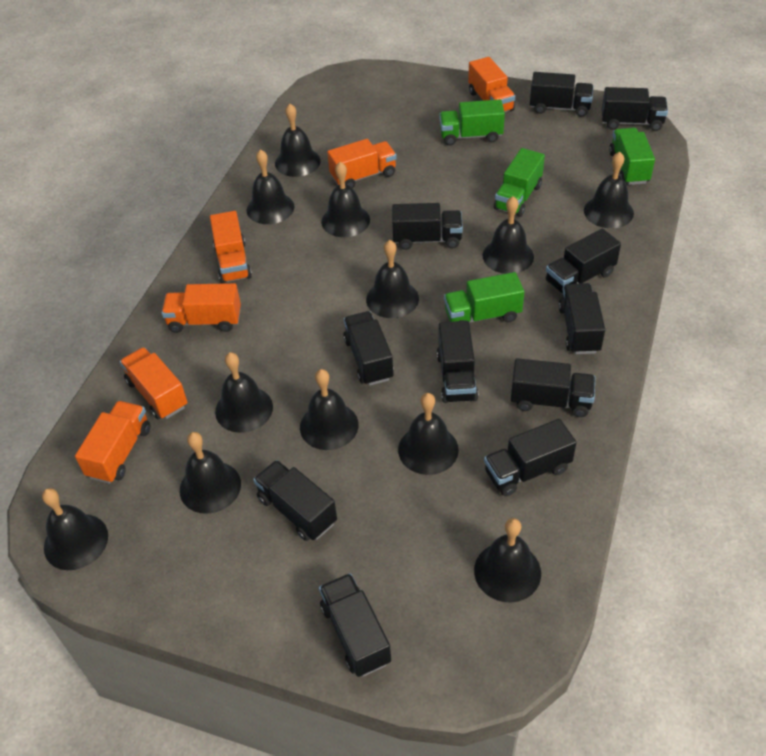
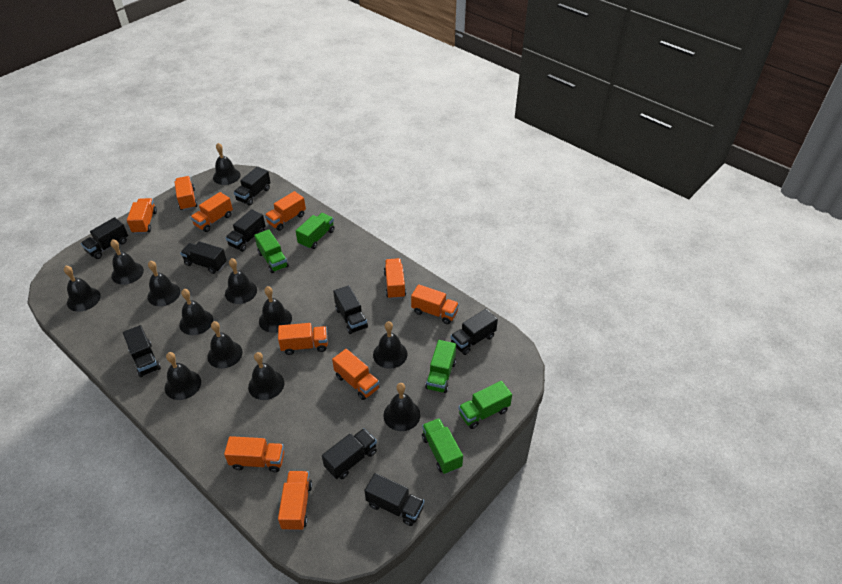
black truck: 11 -> 9
green truck: 4 -> 5
orange truck: 6 -> 10

